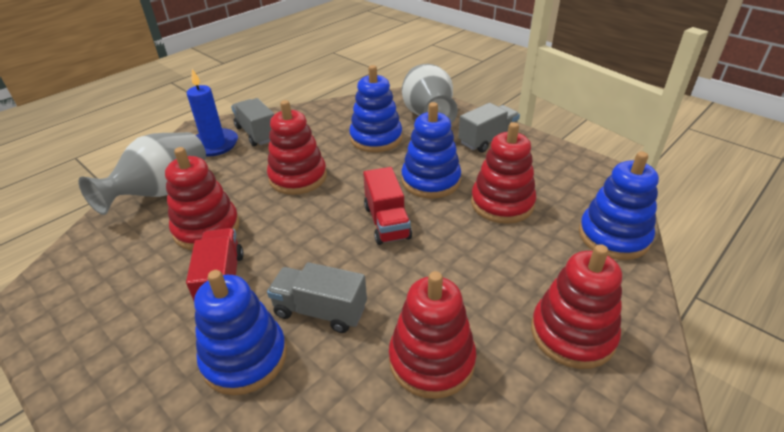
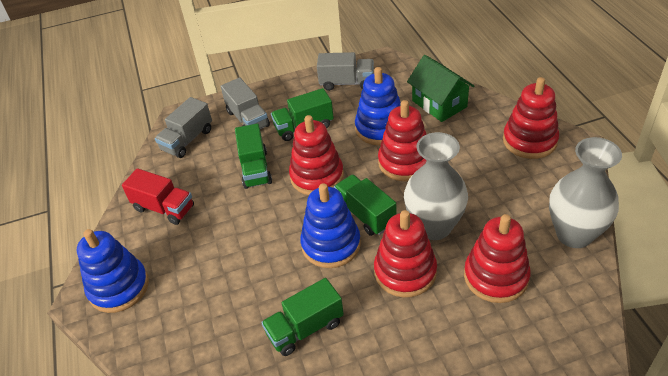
blue candle: 1 -> 0
blue stacking toy: 4 -> 3
green house: 0 -> 1
green truck: 0 -> 4
red truck: 2 -> 1

